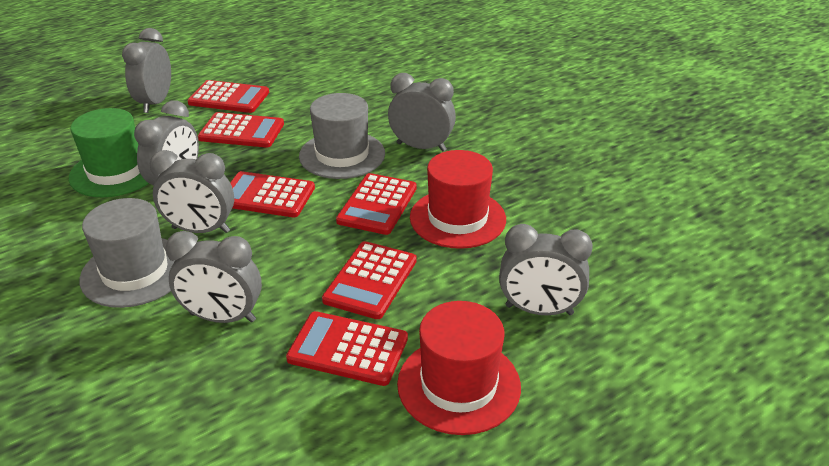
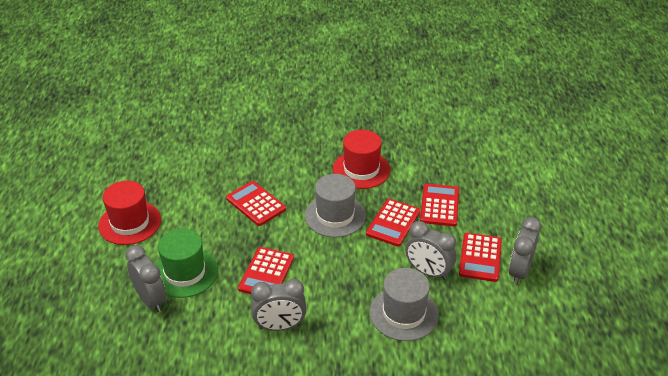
grey clock: 6 -> 4
red calculator: 6 -> 5

